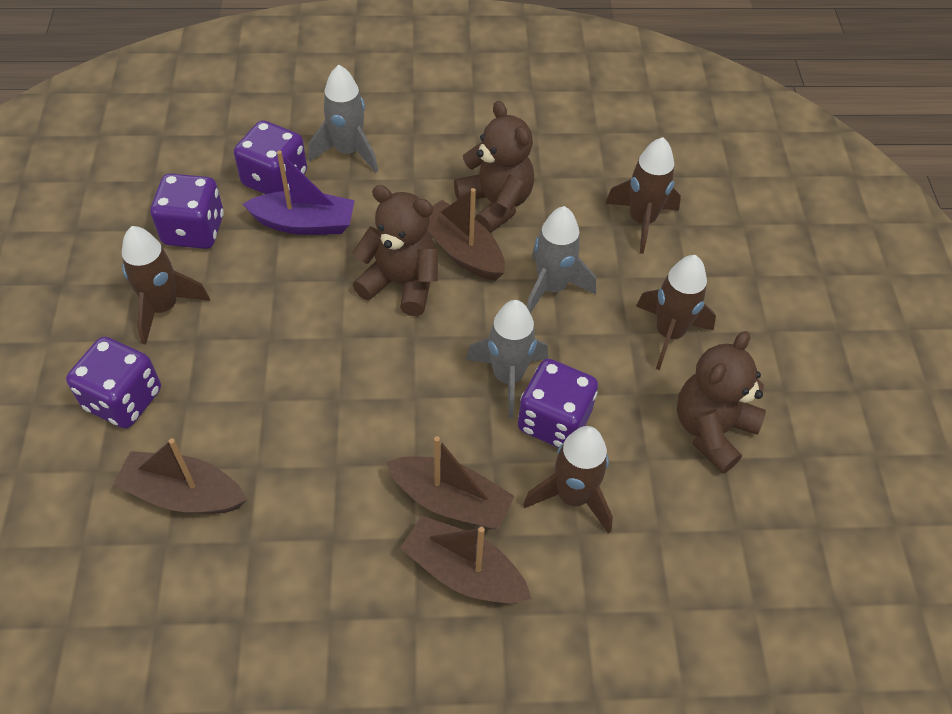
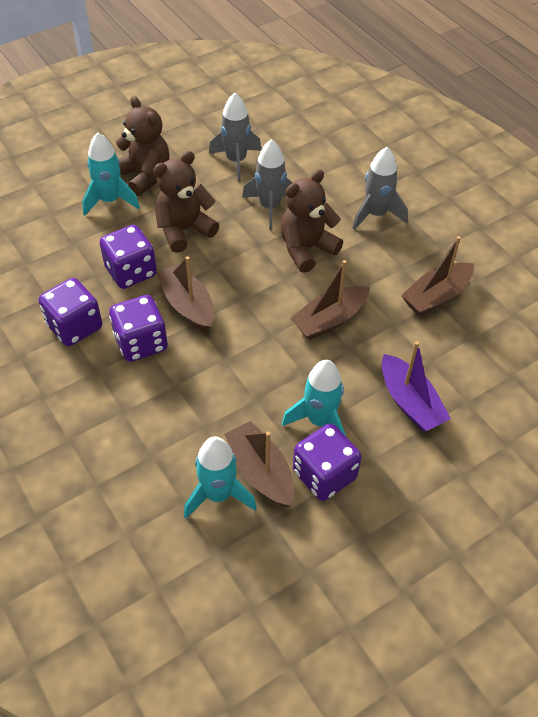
brown rocket: 4 -> 0
turquoise rocket: 0 -> 3

